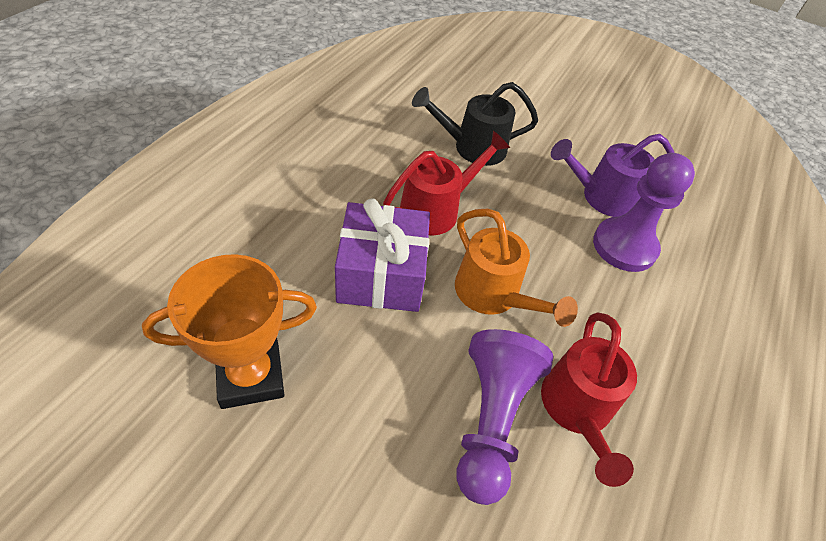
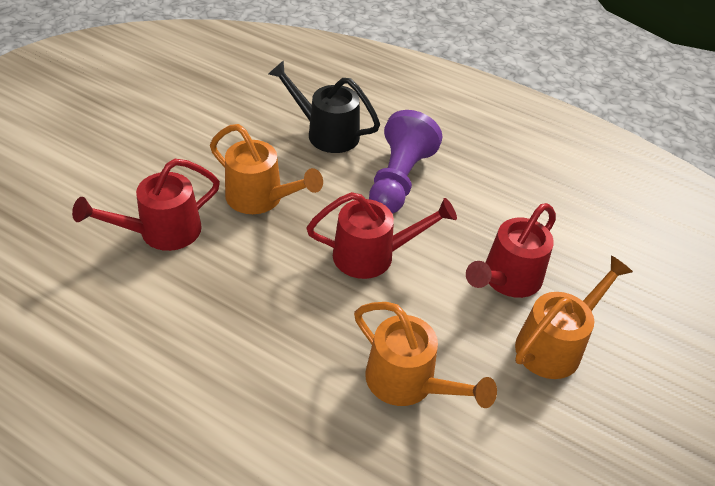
orange trophy: 1 -> 0
orange watering can: 1 -> 3
purple gift: 1 -> 0
purple pawn: 2 -> 1
purple watering can: 1 -> 0
red watering can: 2 -> 3

